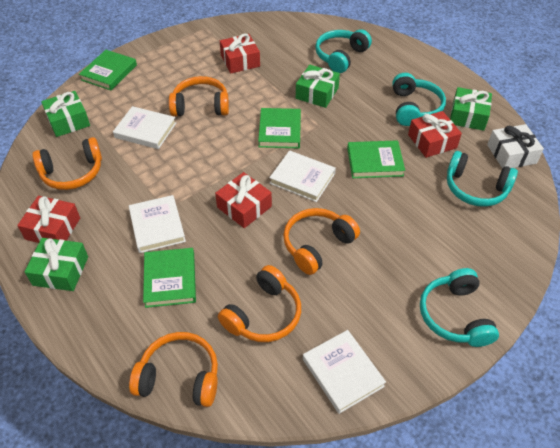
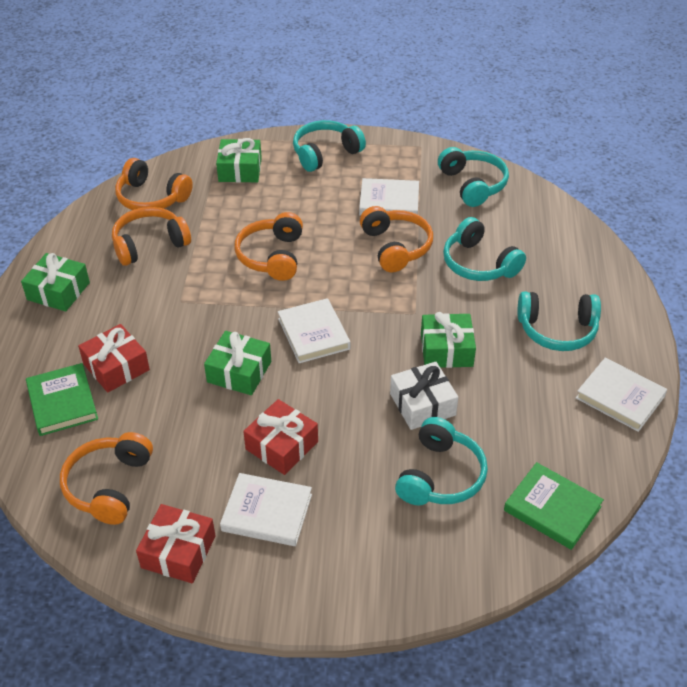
green book: 4 -> 2
red gift: 4 -> 3
turquoise headphones: 4 -> 5

